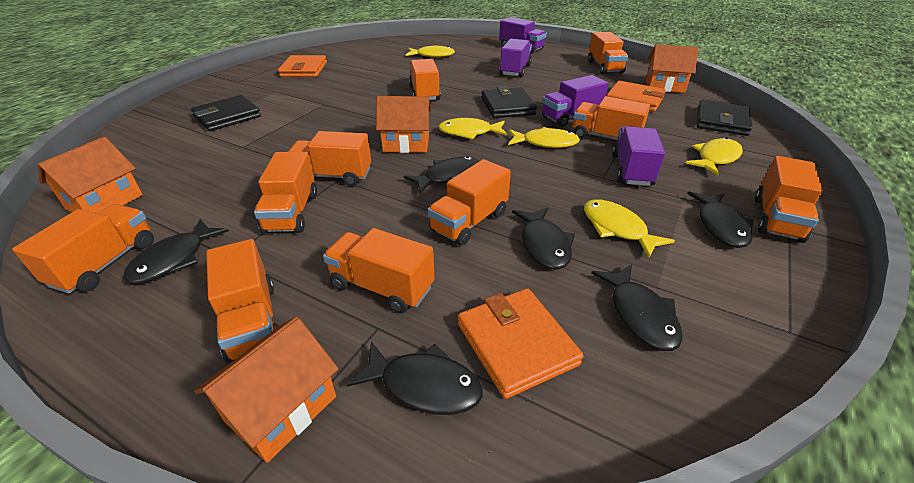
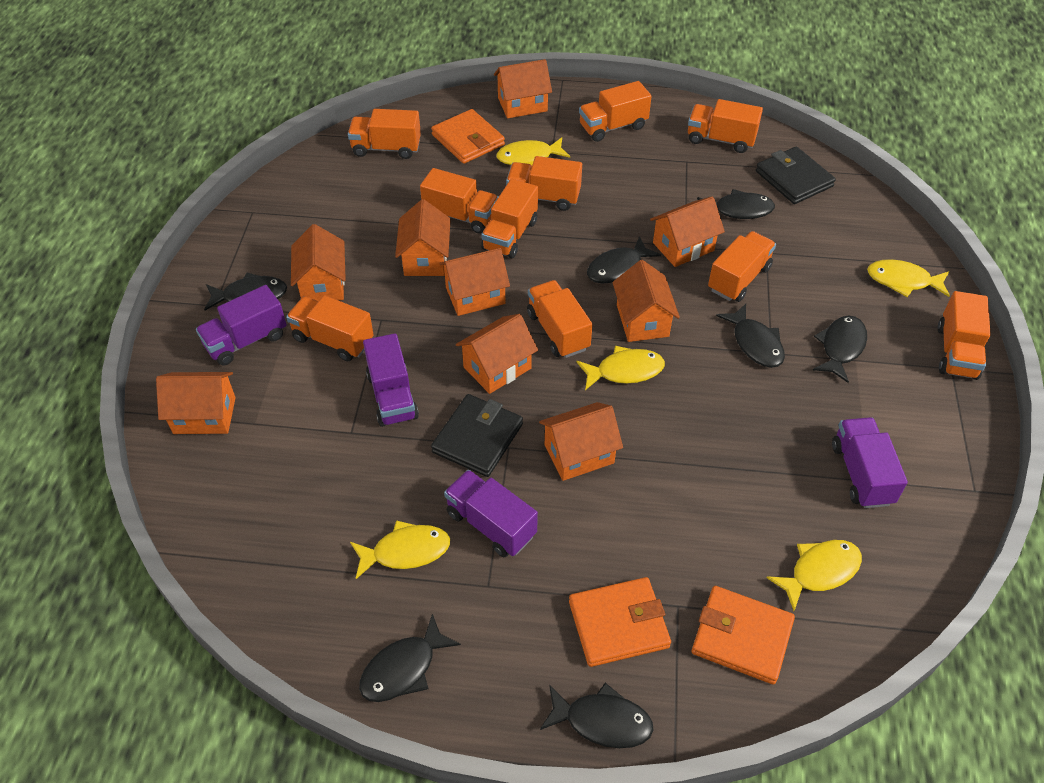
black fish: 6 -> 7
black wallet: 3 -> 2
orange house: 4 -> 9

